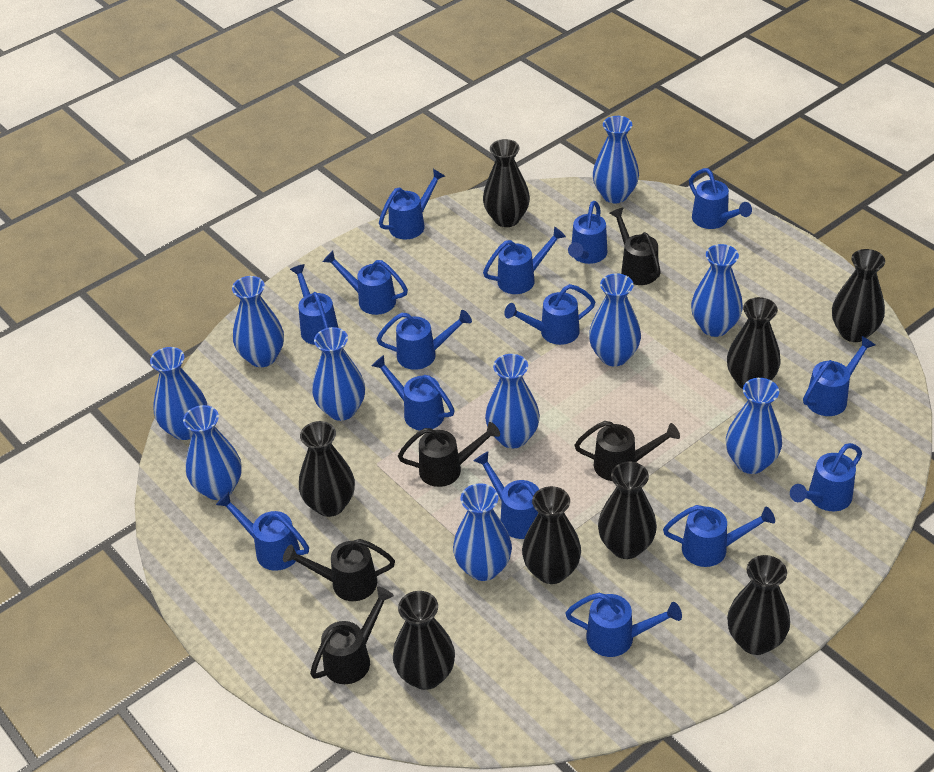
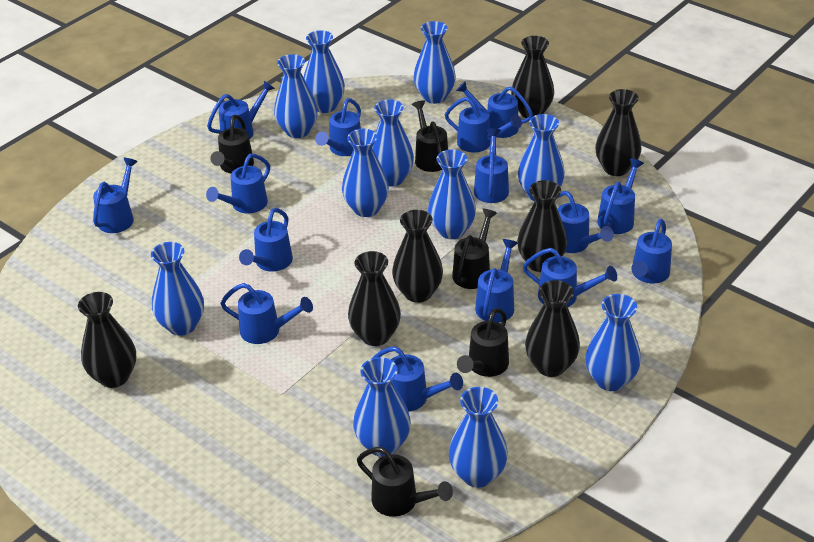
black vase: 8 -> 7
blue vase: 10 -> 11

